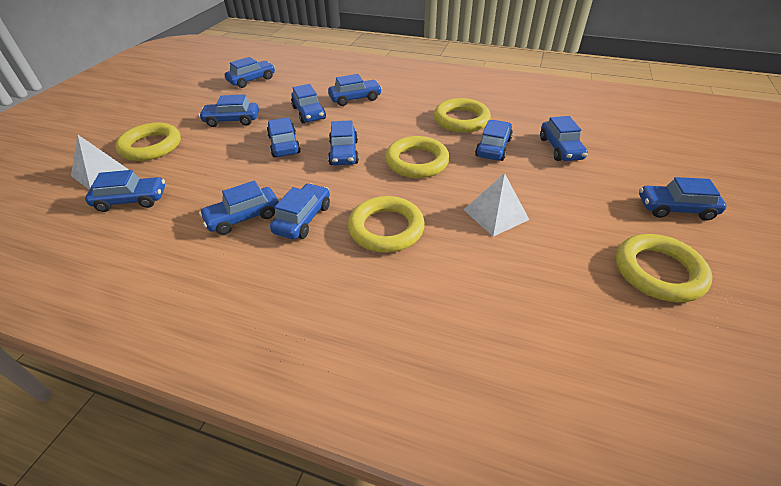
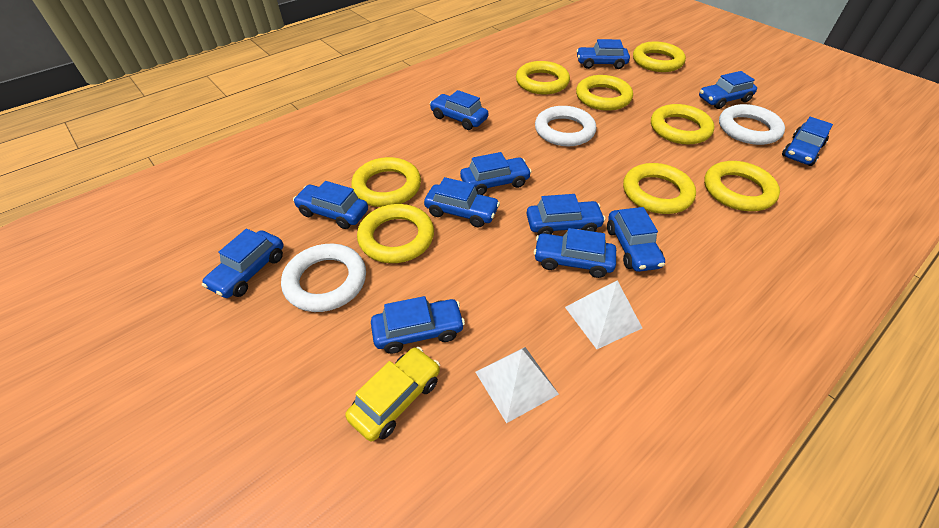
white ring: 0 -> 3
yellow car: 0 -> 1
yellow ring: 5 -> 8

